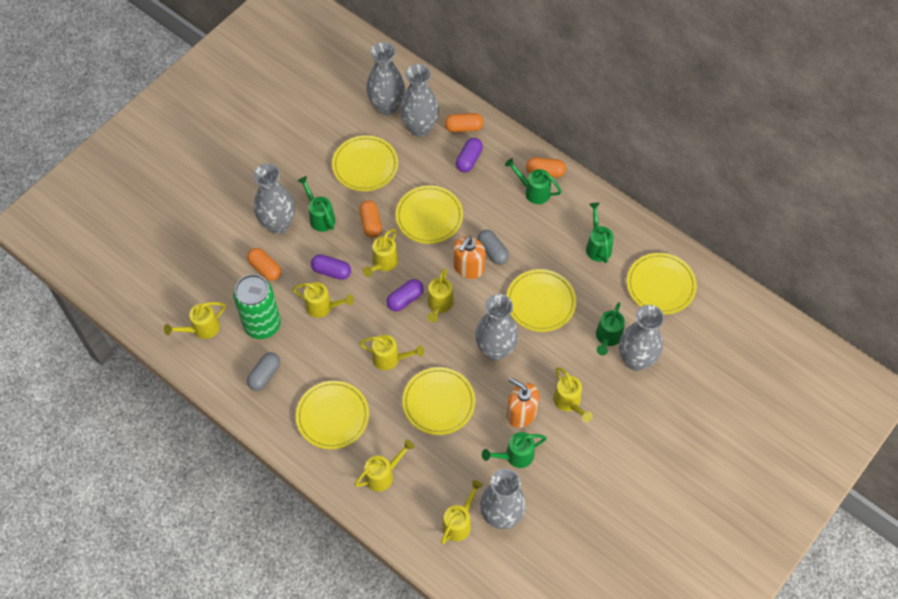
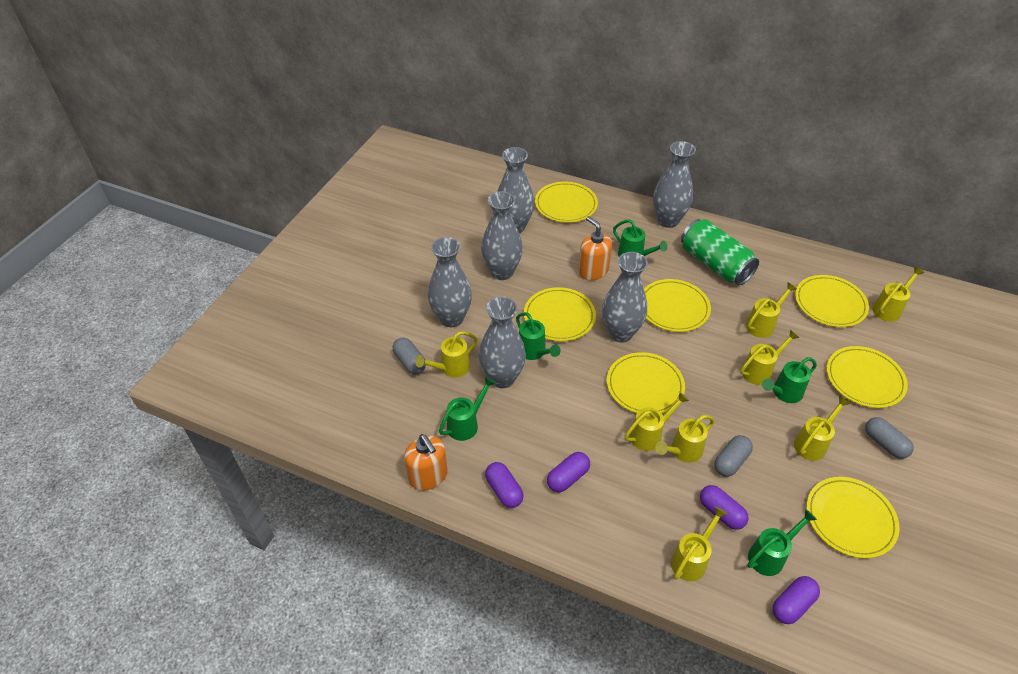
grey capsule: 2 -> 3
orange capsule: 4 -> 0
purple capsule: 3 -> 4
yellow plate: 6 -> 7

